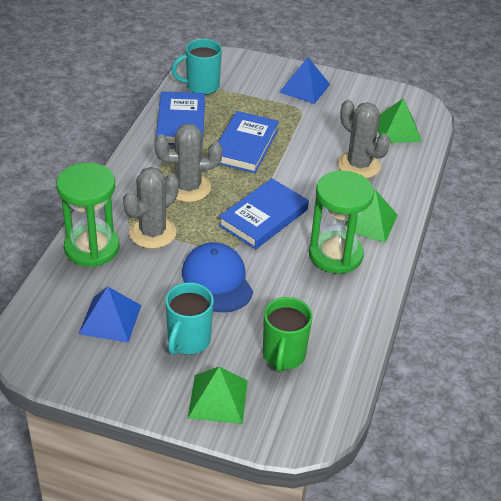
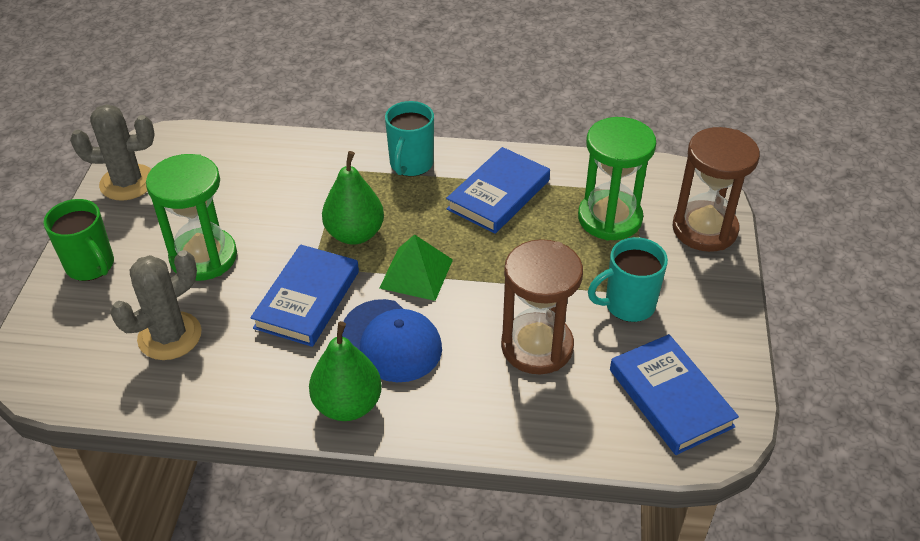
blue pyramid: 2 -> 0
brown hourglass: 0 -> 2
green pear: 0 -> 2
green pyramid: 3 -> 1
grey cactus: 3 -> 2

